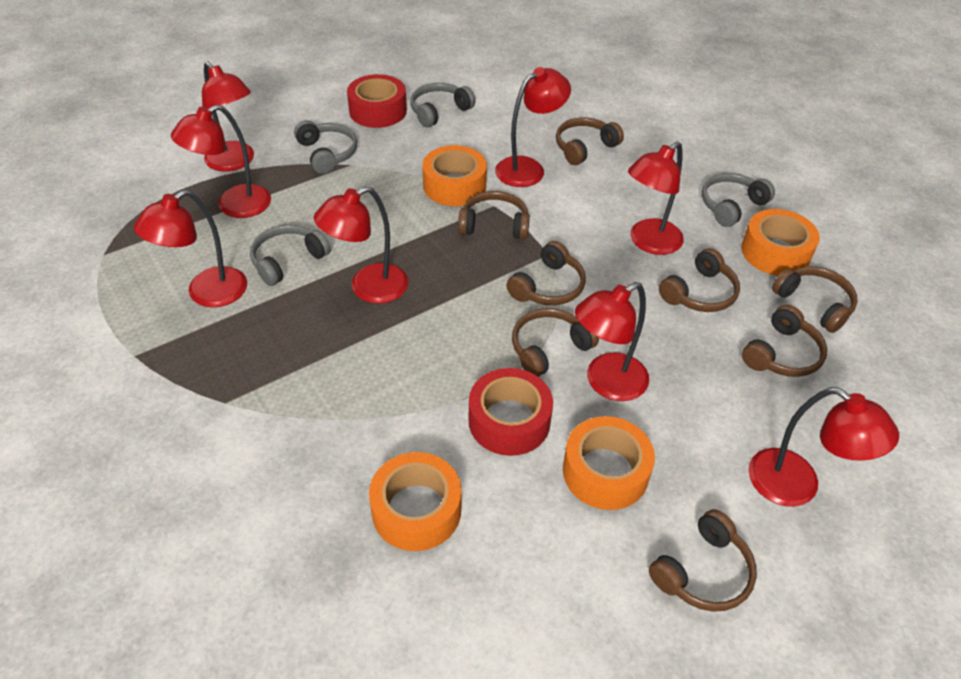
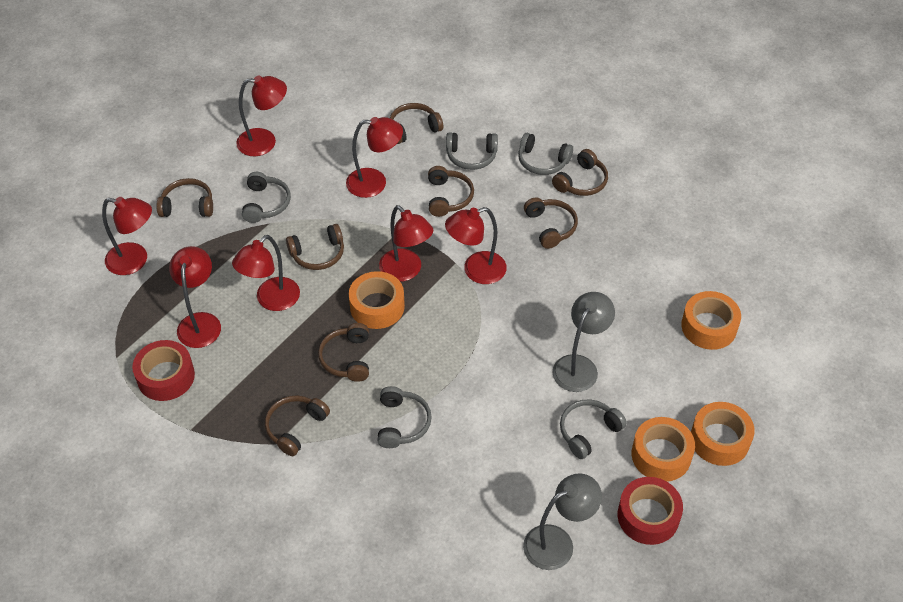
grey headphones: 4 -> 5
grey lamp: 0 -> 2
red lamp: 8 -> 7

